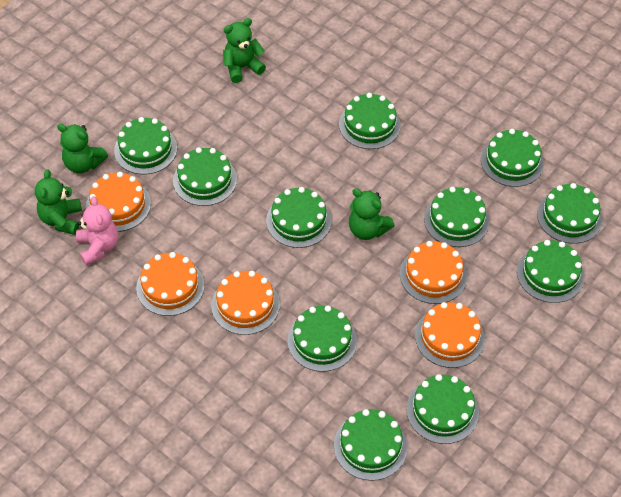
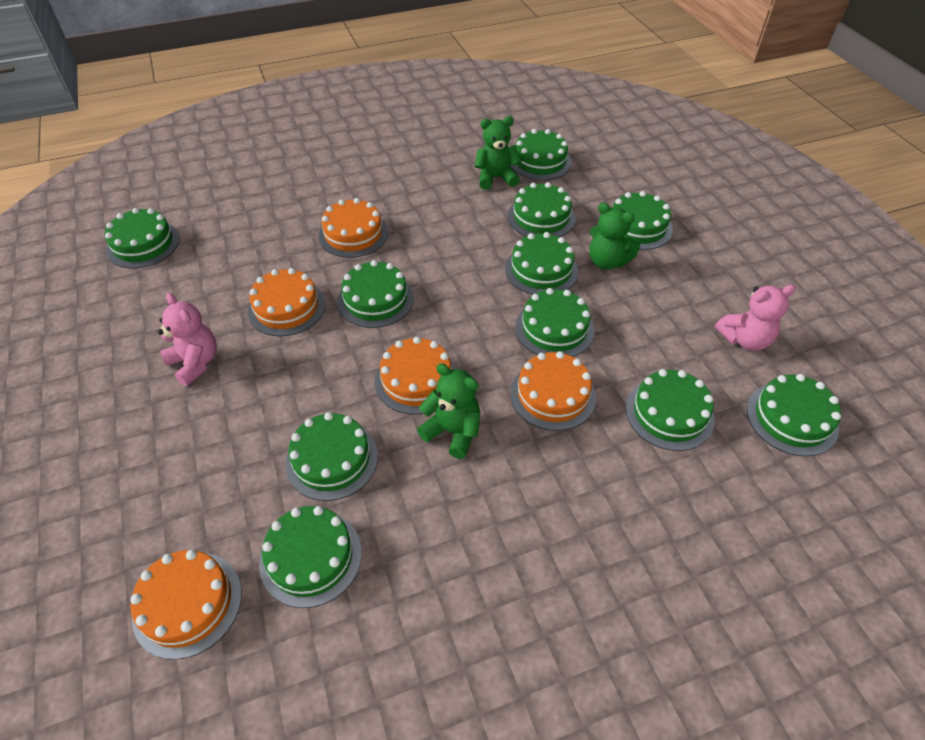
green teddy bear: 4 -> 3
pink teddy bear: 1 -> 2

